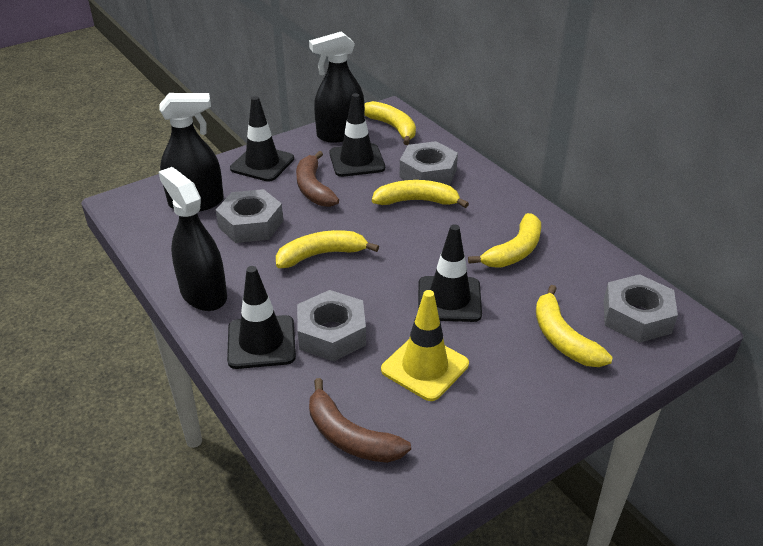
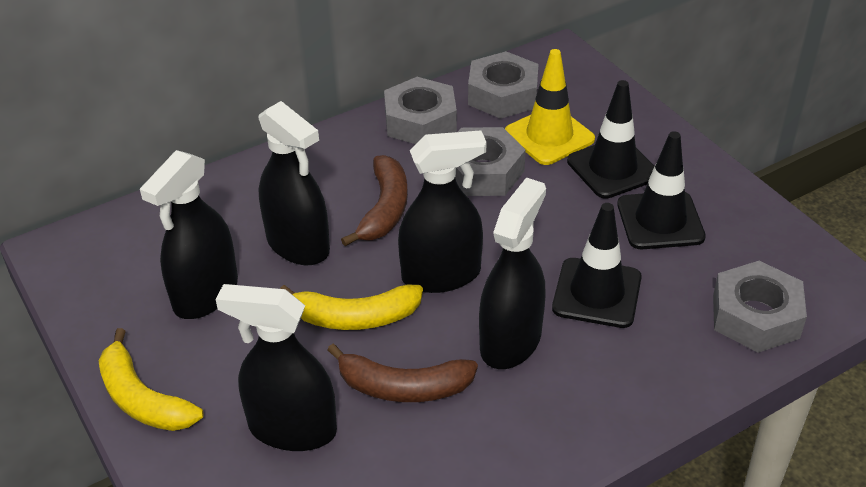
black spray bottle: 3 -> 5
black traffic cone: 4 -> 3
yellow banana: 5 -> 2

